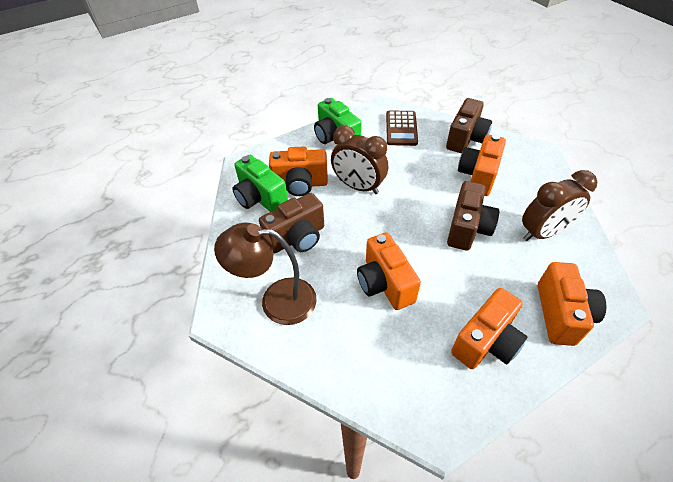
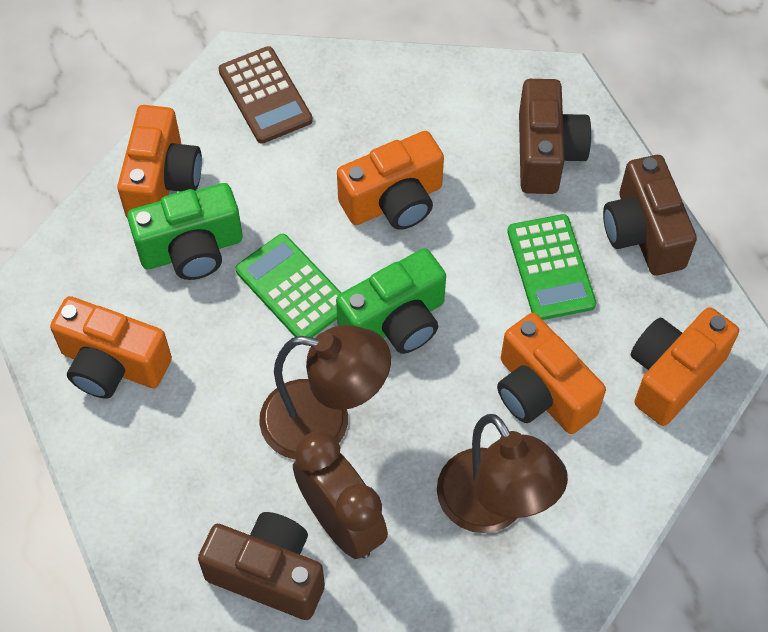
brown clock: 2 -> 1
brown lamp: 1 -> 2
green calculator: 0 -> 2

